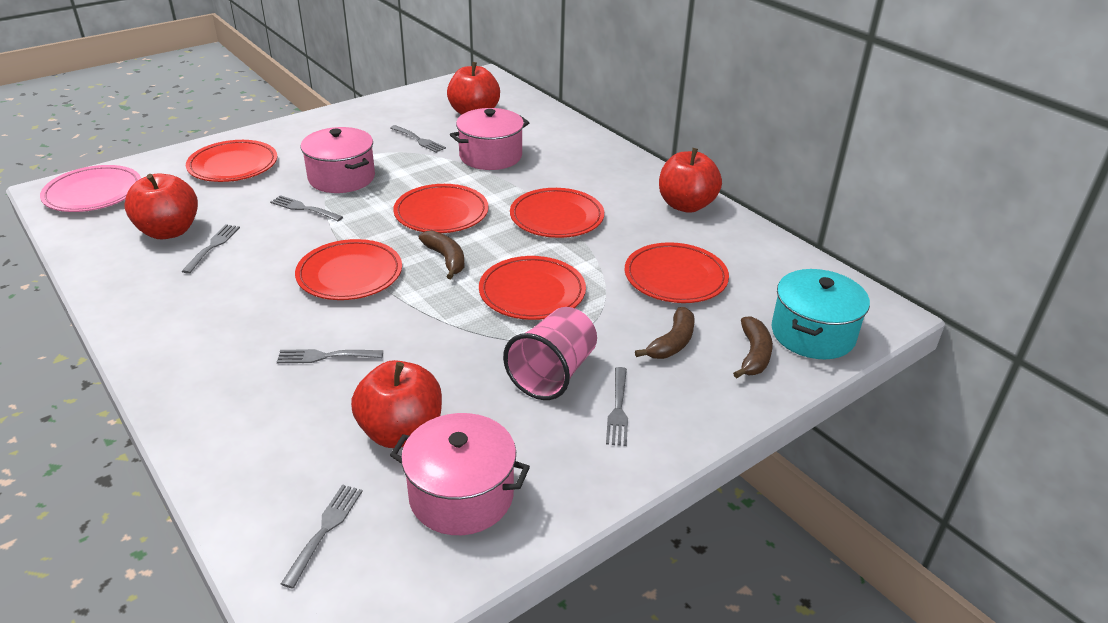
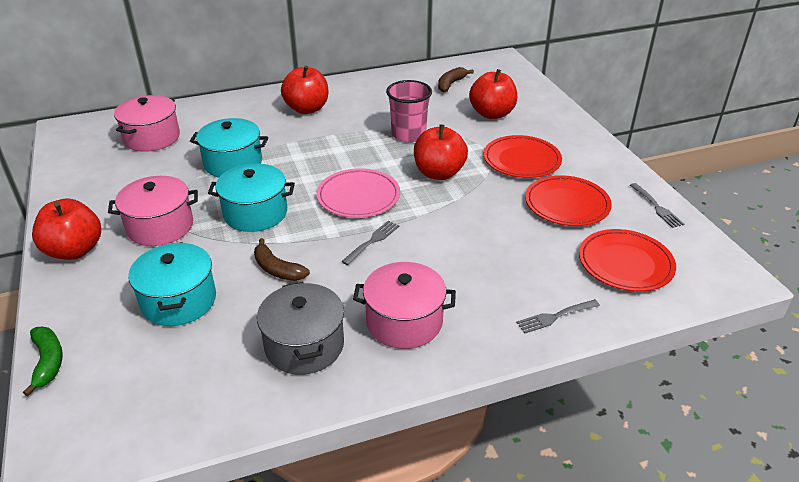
brown banana: 3 -> 2
green banana: 0 -> 1
grey fork: 6 -> 3
grey pot: 0 -> 1
red plate: 6 -> 3
turquoise pot: 1 -> 3

